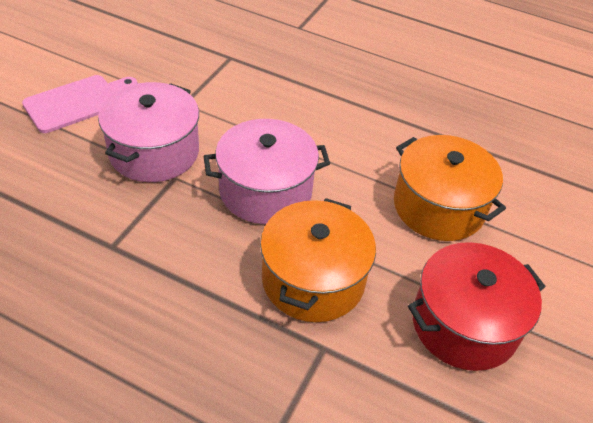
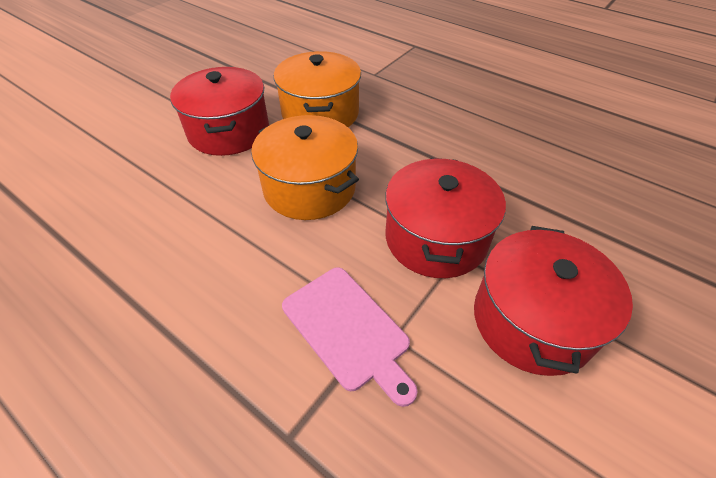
pink pot: 2 -> 0
red pot: 1 -> 3

